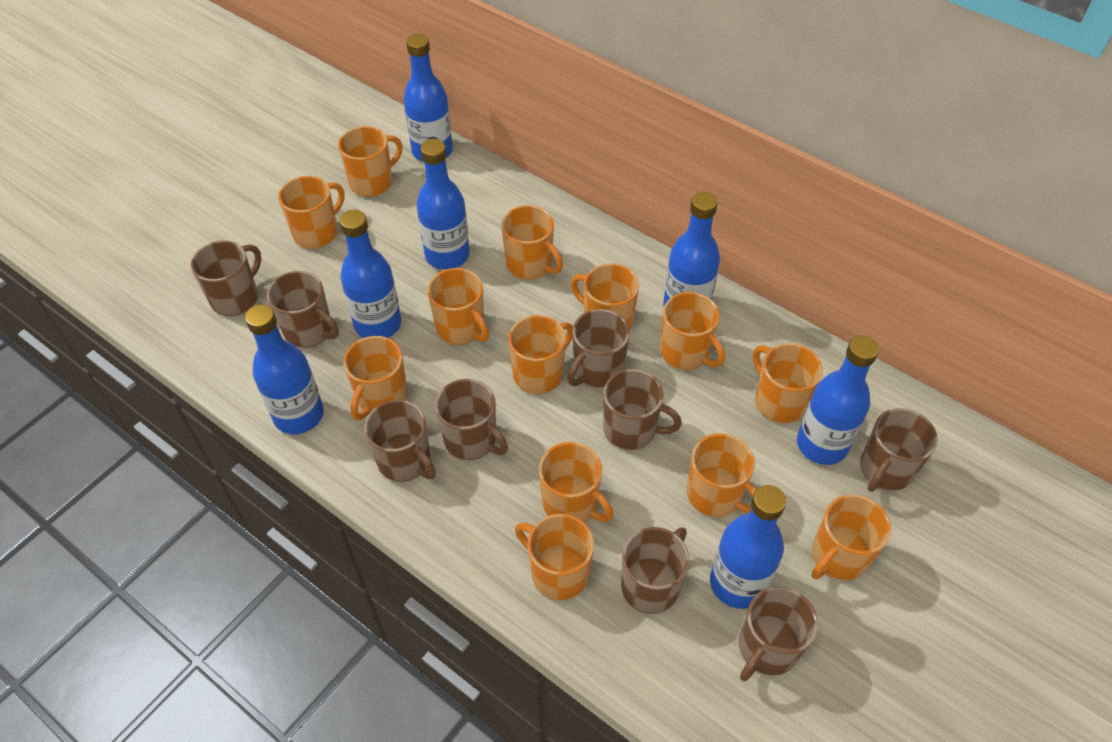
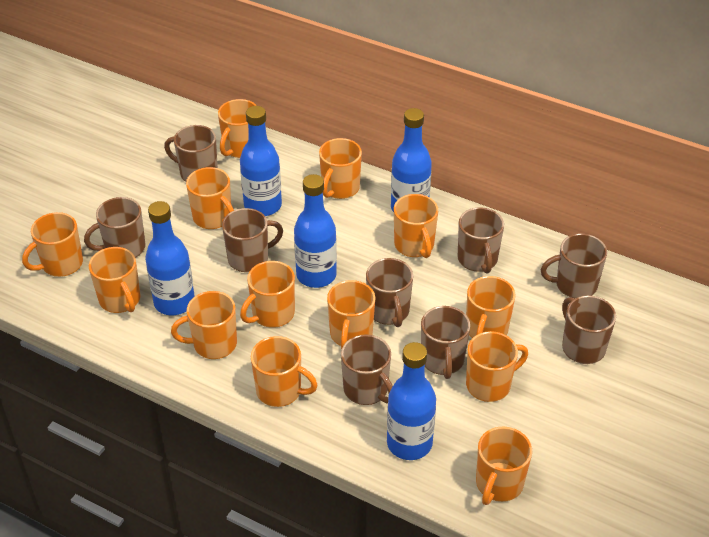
blue bottle: 7 -> 5

